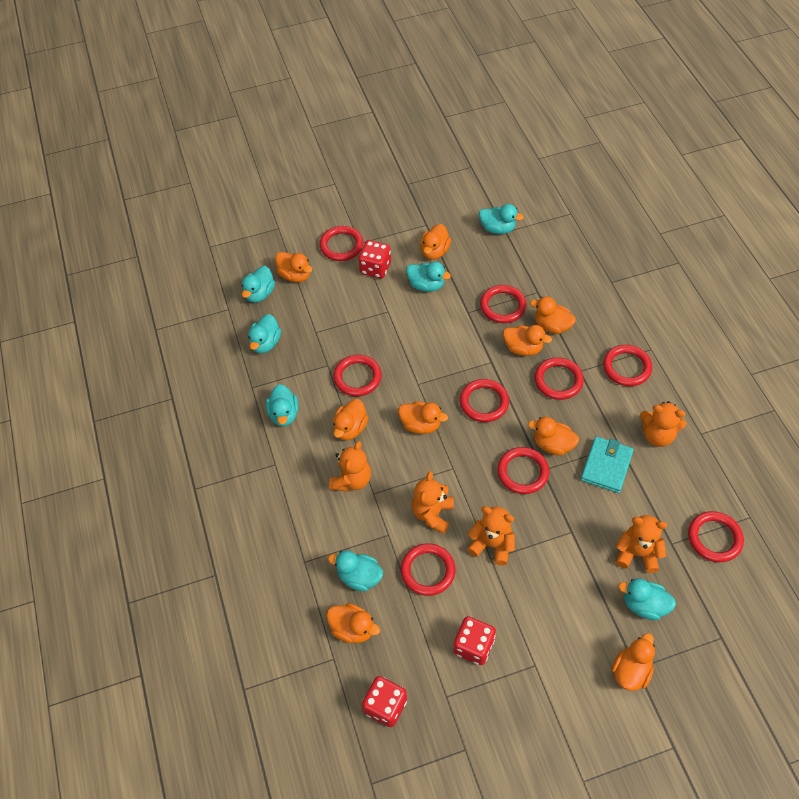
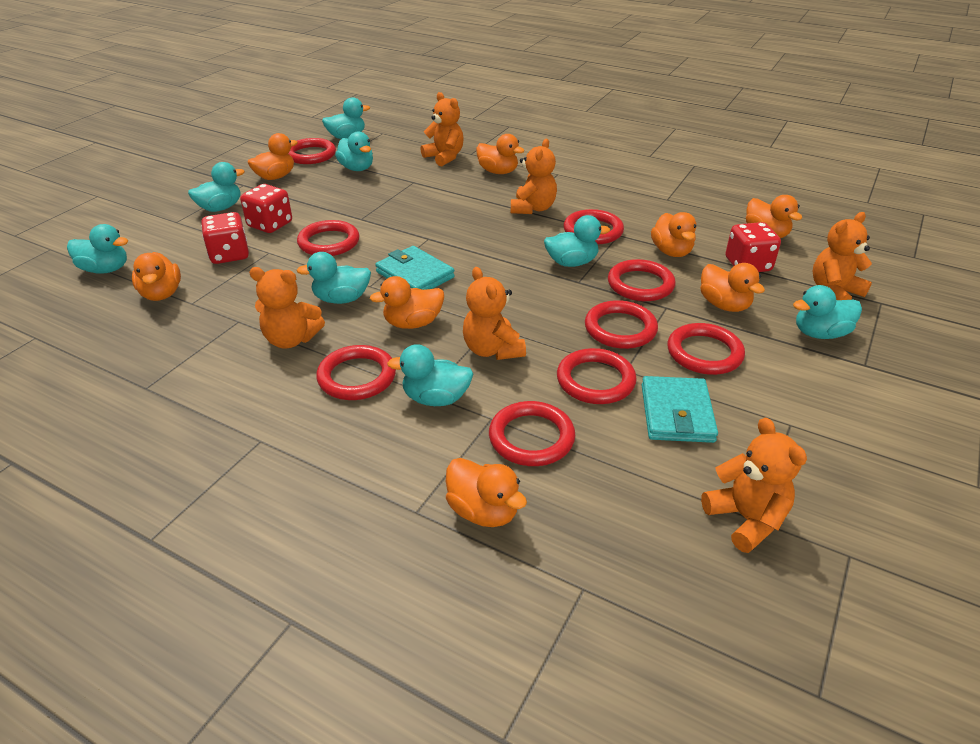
orange duck: 9 -> 8
orange teddy bear: 5 -> 6
turquoise duck: 7 -> 8
turquoise wallet: 1 -> 2

